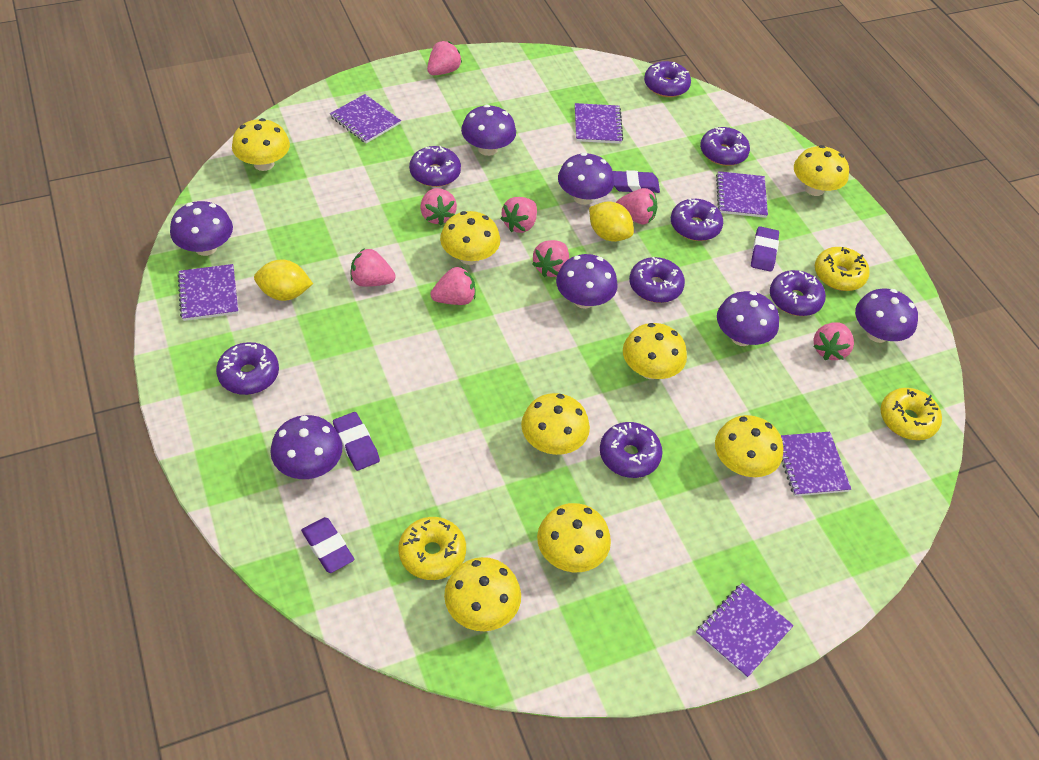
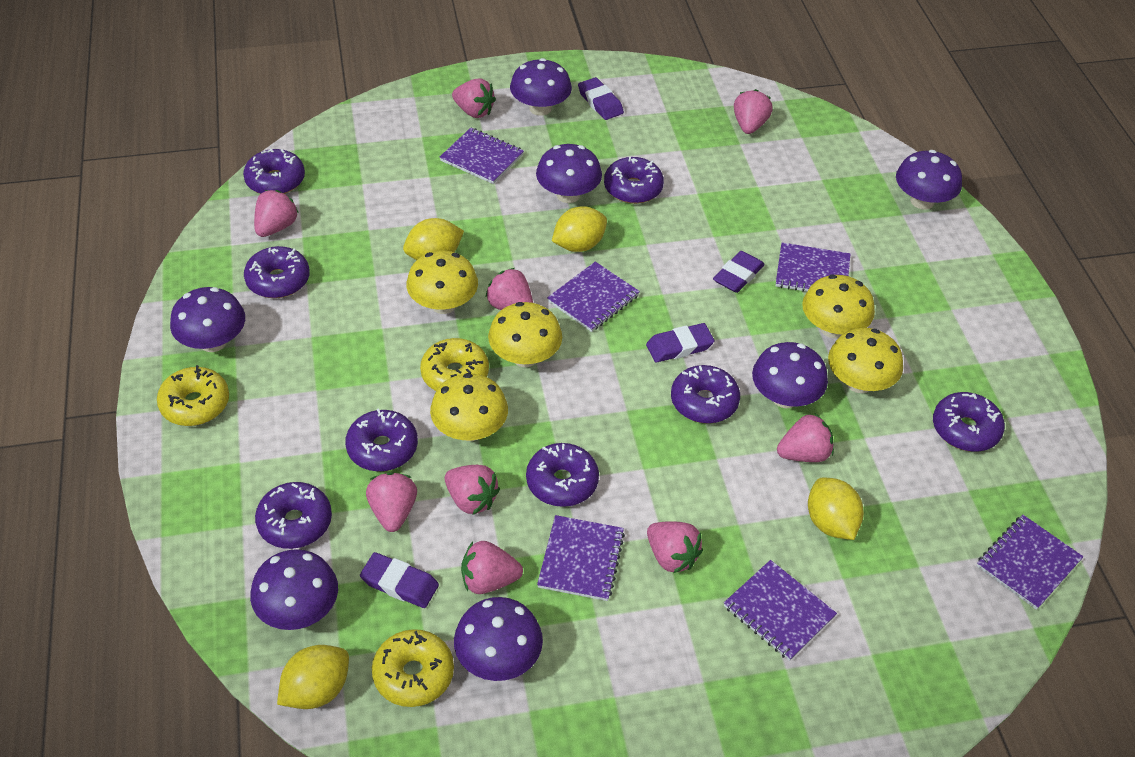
pink strawberry: 8 -> 9
yellow lemon: 2 -> 4
yellow mushroom: 8 -> 5

